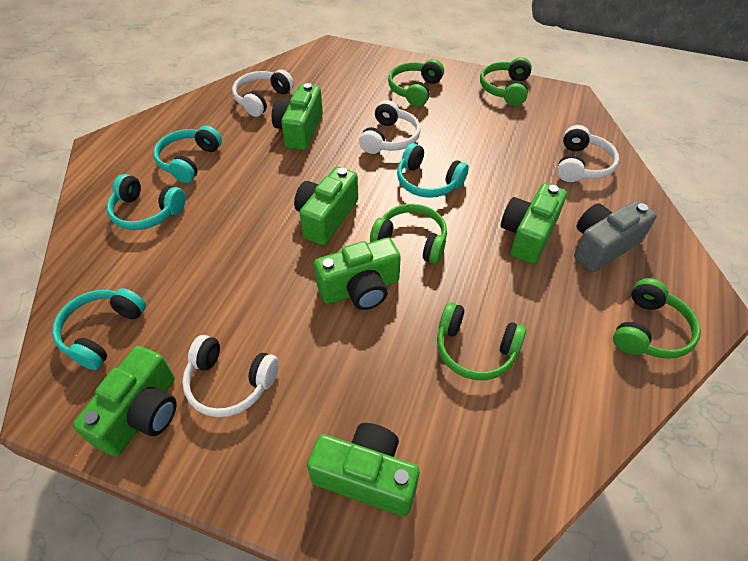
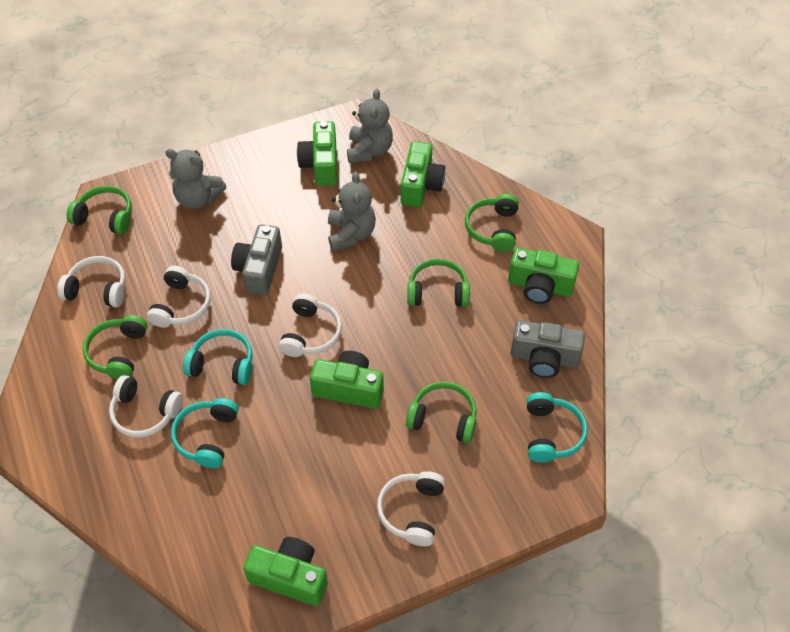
green camera: 6 -> 5
grey camera: 1 -> 2
grey teddy bear: 0 -> 3
turquoise headphones: 4 -> 3
white headphones: 4 -> 5

